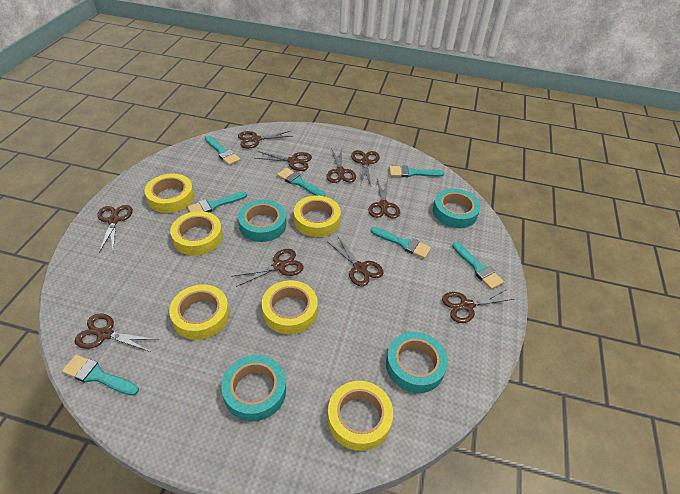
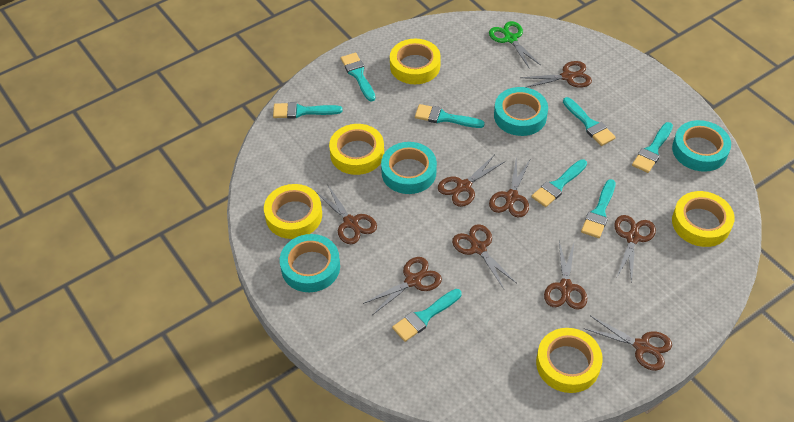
brown scissors: 10 -> 9
green scissors: 0 -> 1
turquoise brush: 7 -> 8
yellow tape: 6 -> 5

